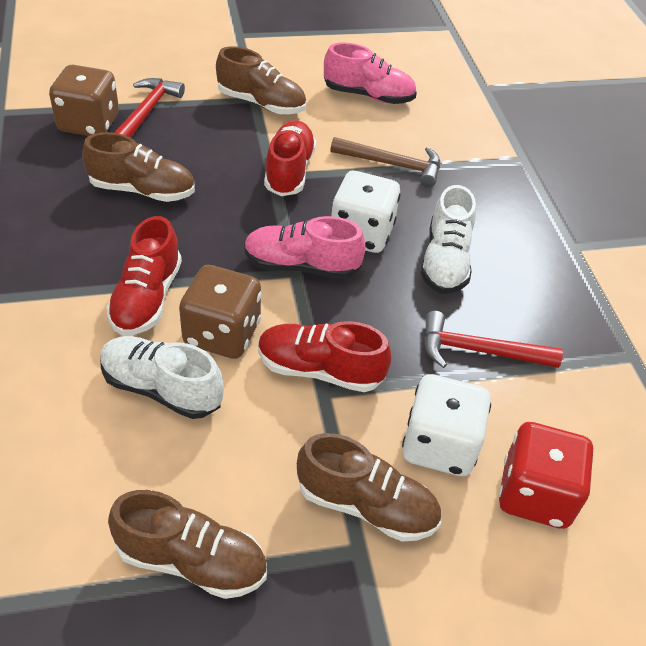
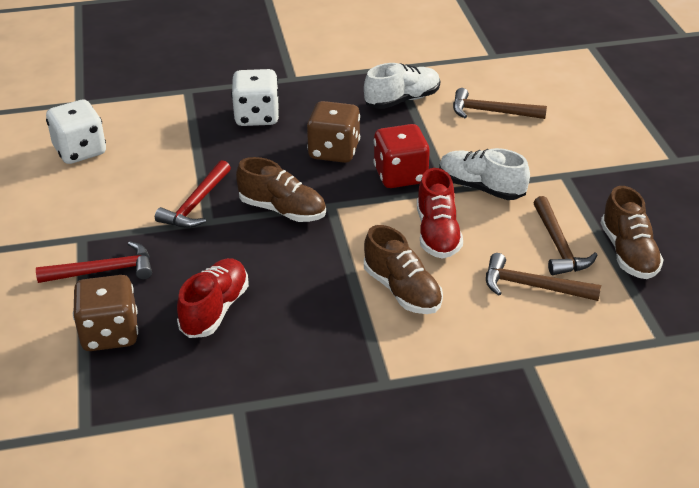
brown hammer: 1 -> 3
brown shoe: 4 -> 3
pink shoe: 2 -> 0
red shoe: 3 -> 2

